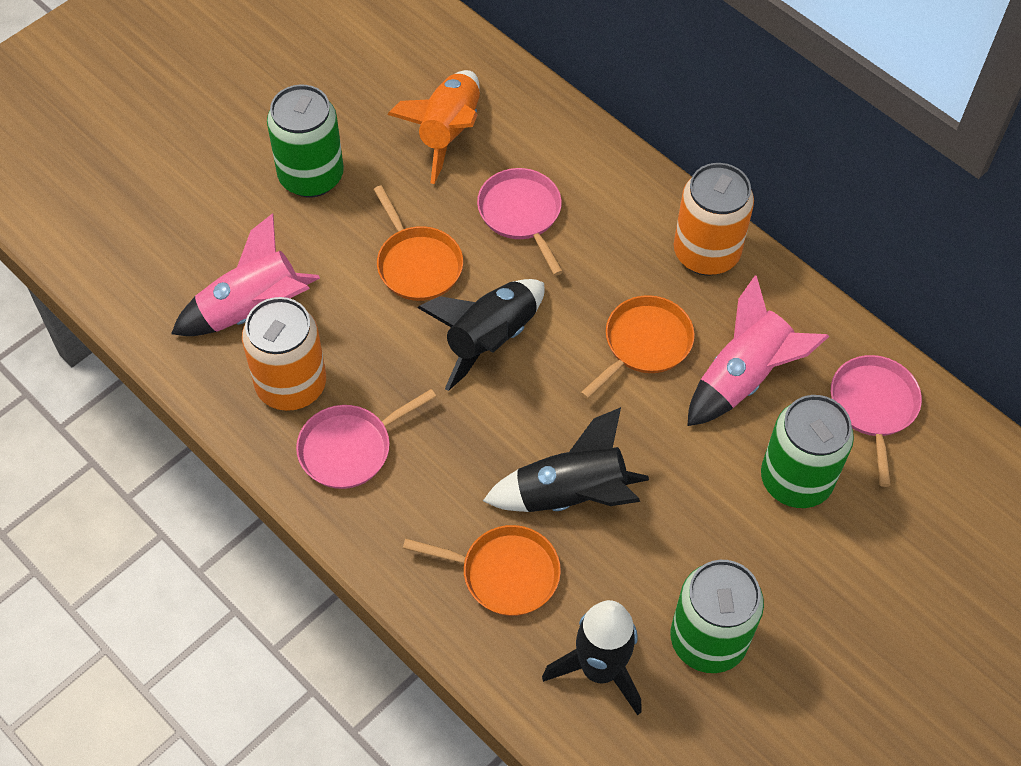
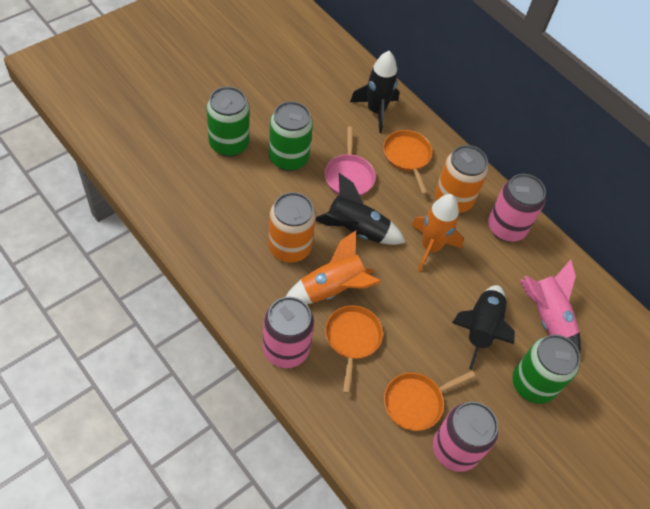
orange rocket: 1 -> 2
pink can: 0 -> 3
pink pan: 3 -> 1
pink rocket: 2 -> 1

